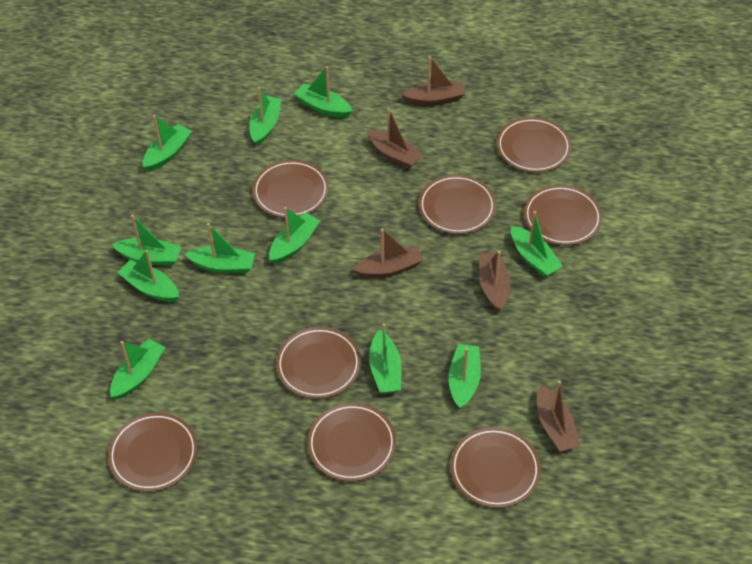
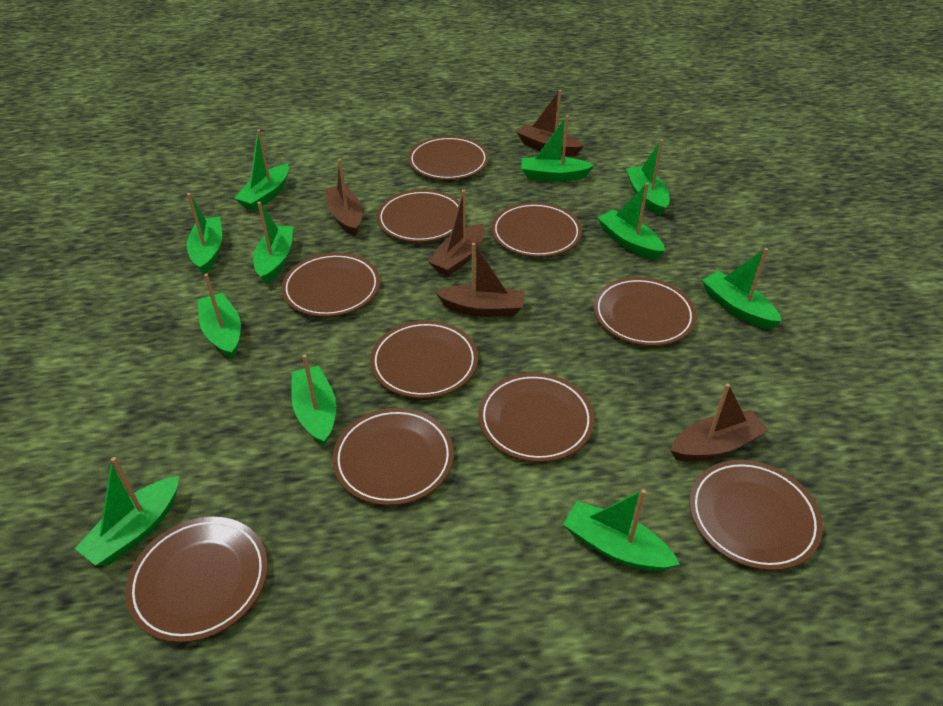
brown plate: 8 -> 10

